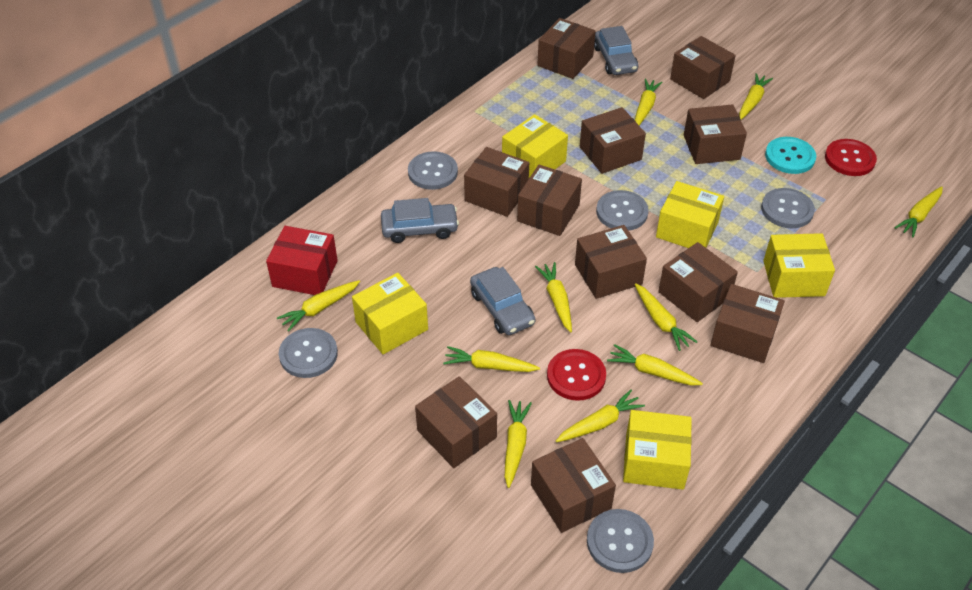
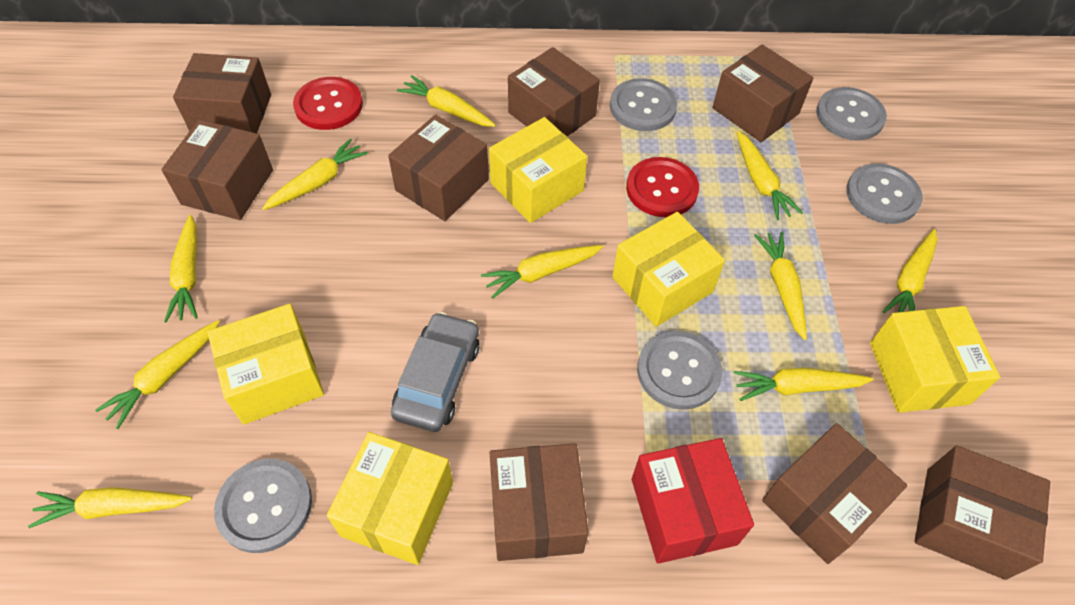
brown box: 11 -> 8
grey car: 3 -> 1
turquoise button: 1 -> 0

